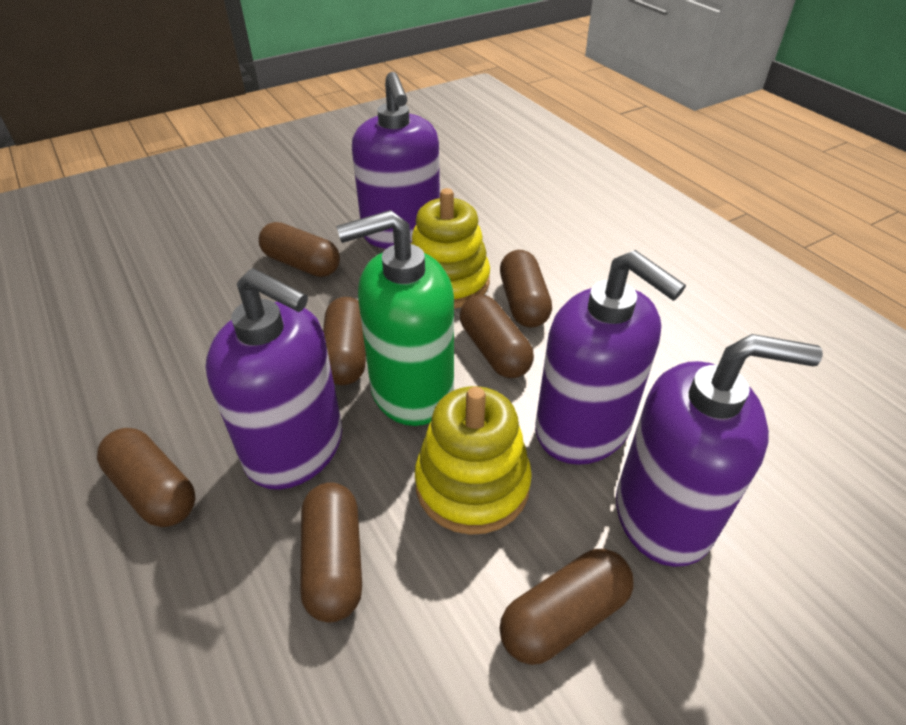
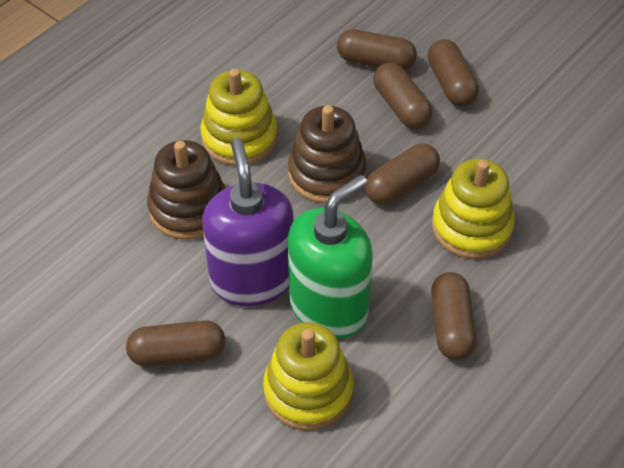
brown capsule: 7 -> 6
brown stacking toy: 0 -> 2
purple soap dispenser: 4 -> 1
yellow stacking toy: 2 -> 3

